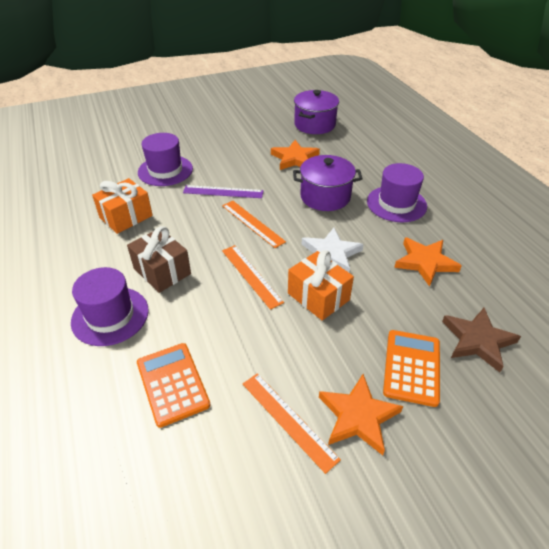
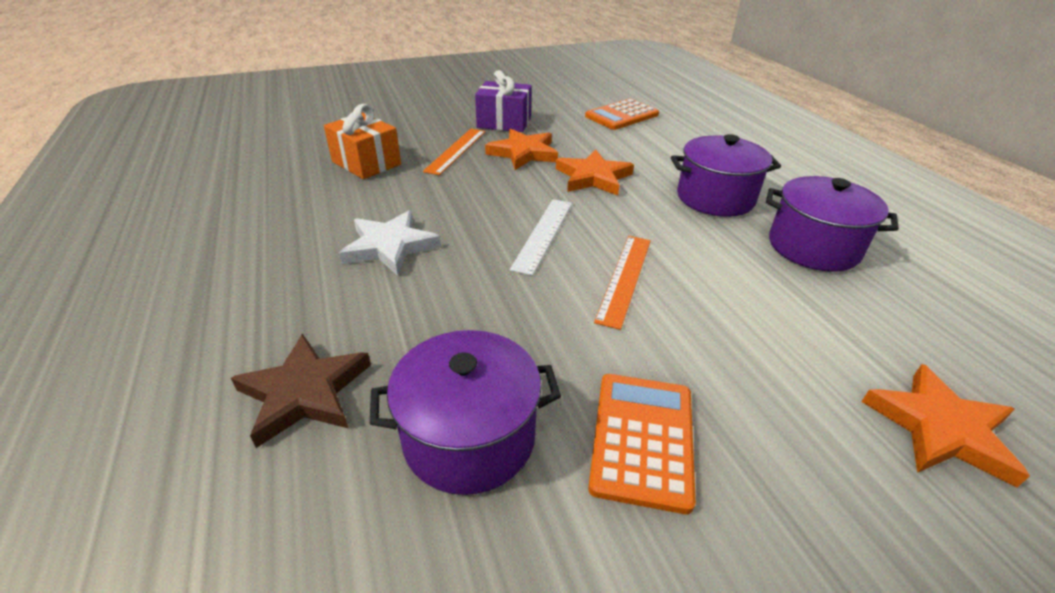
brown gift: 1 -> 0
orange gift: 2 -> 1
orange ruler: 3 -> 2
purple gift: 0 -> 1
purple hat: 3 -> 0
purple pot: 2 -> 3
purple ruler: 1 -> 0
white ruler: 0 -> 1

